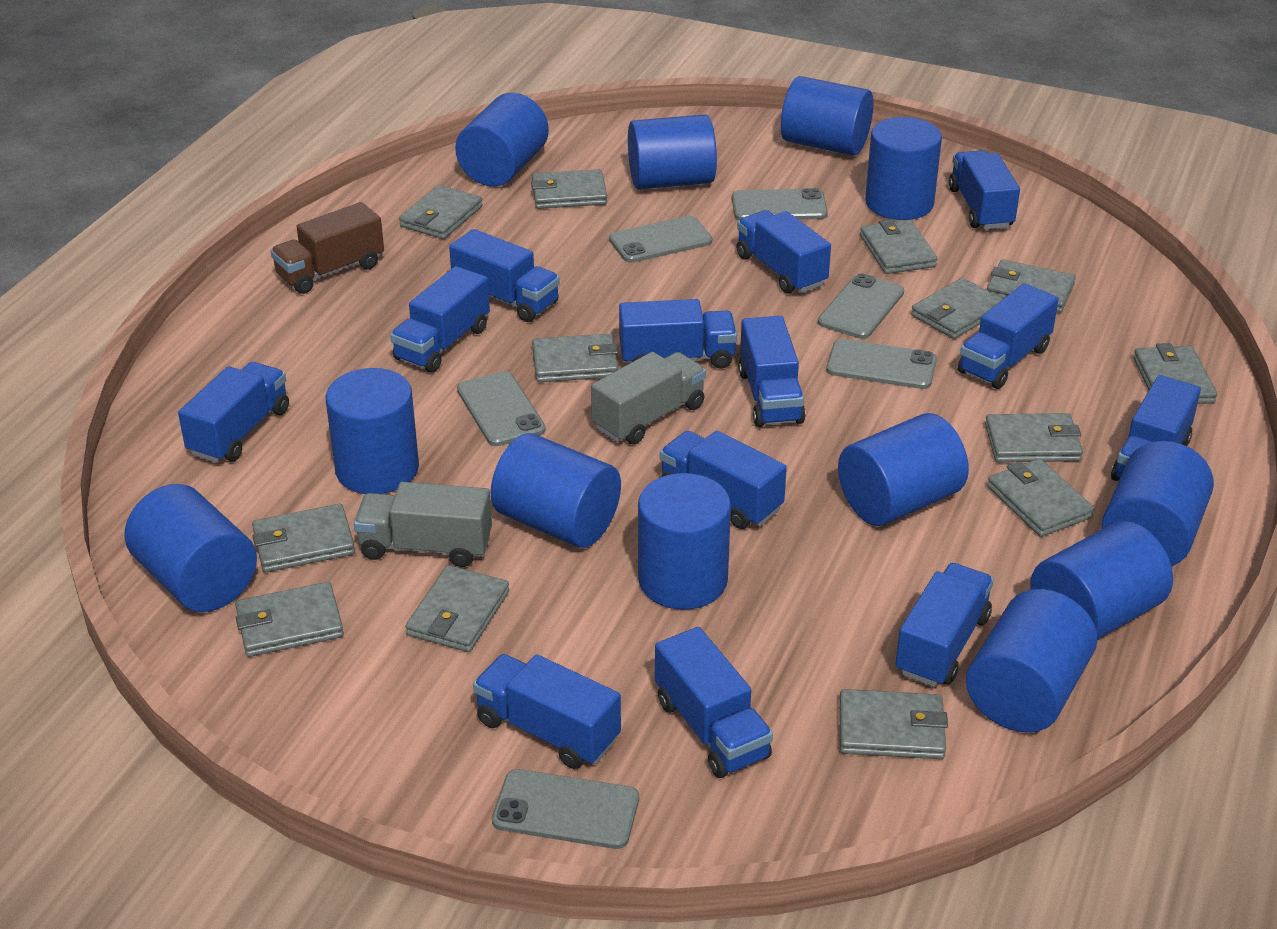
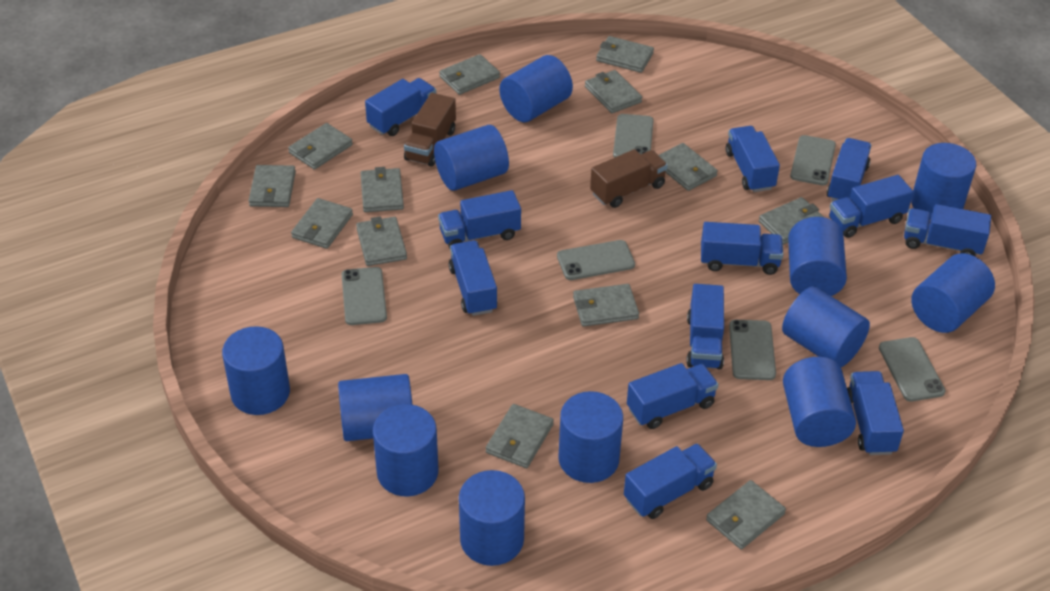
blue truck: 13 -> 12
brown truck: 1 -> 2
grey truck: 2 -> 0

